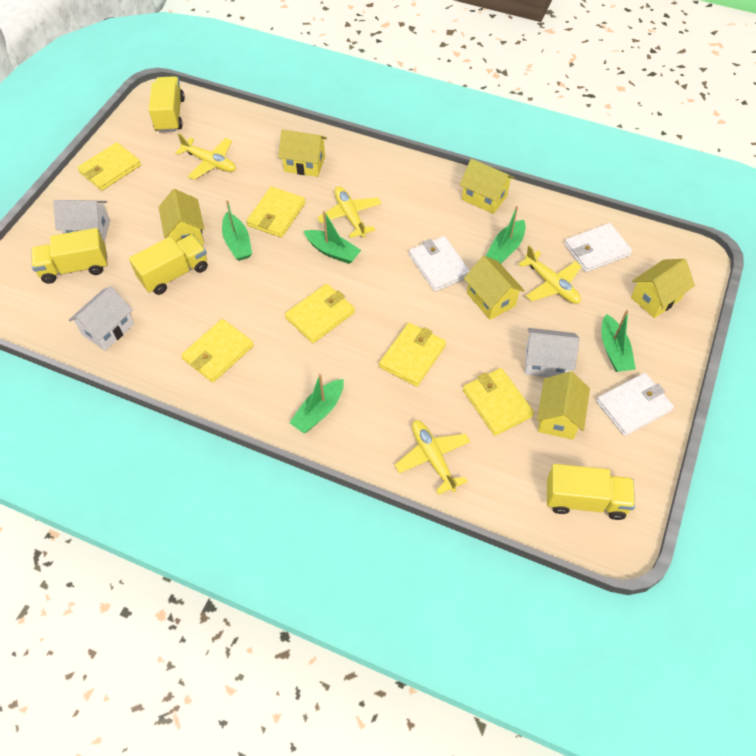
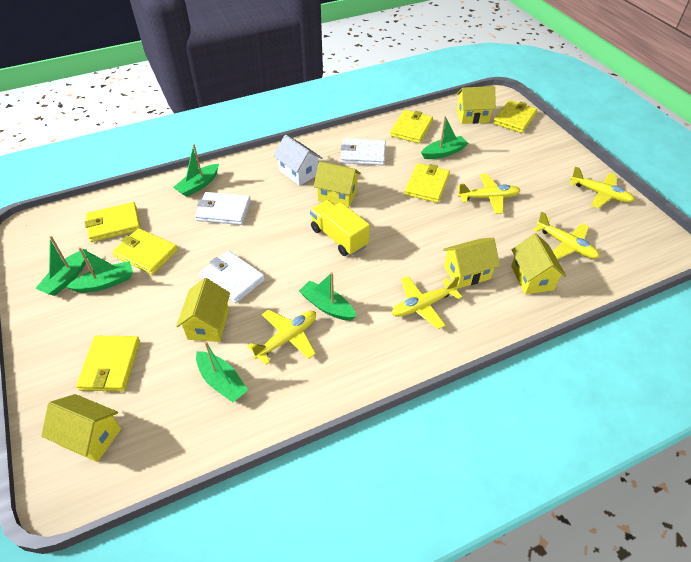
green boat: 5 -> 6
white house: 3 -> 1
yellow plane: 4 -> 5
yellow truck: 4 -> 1

